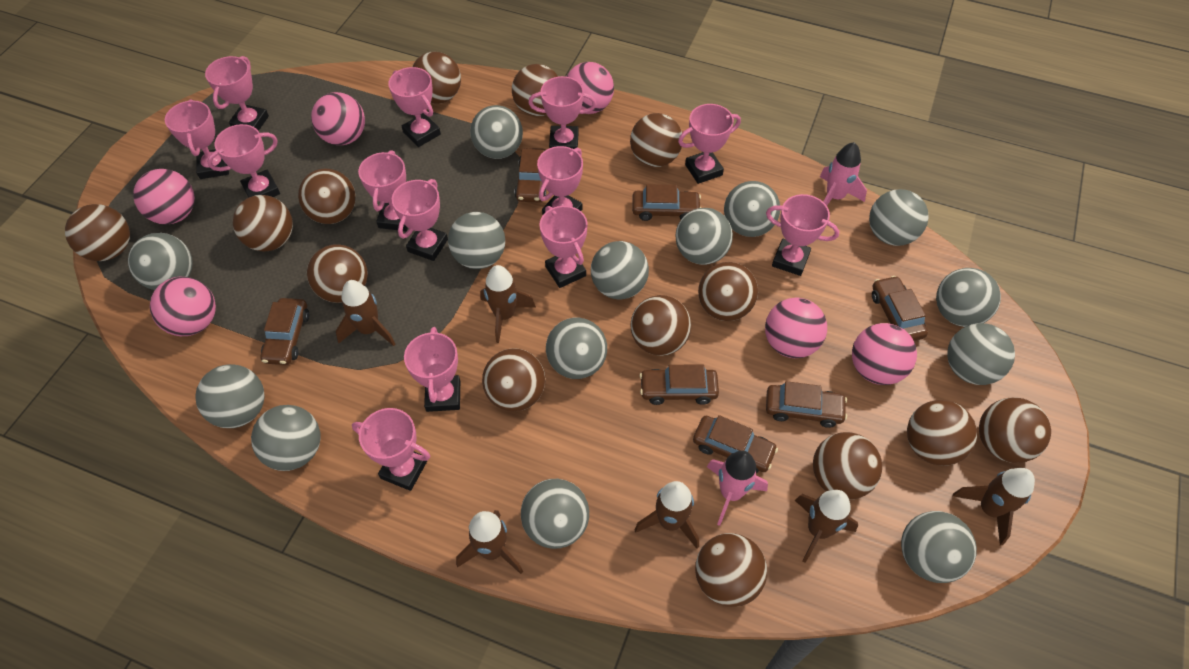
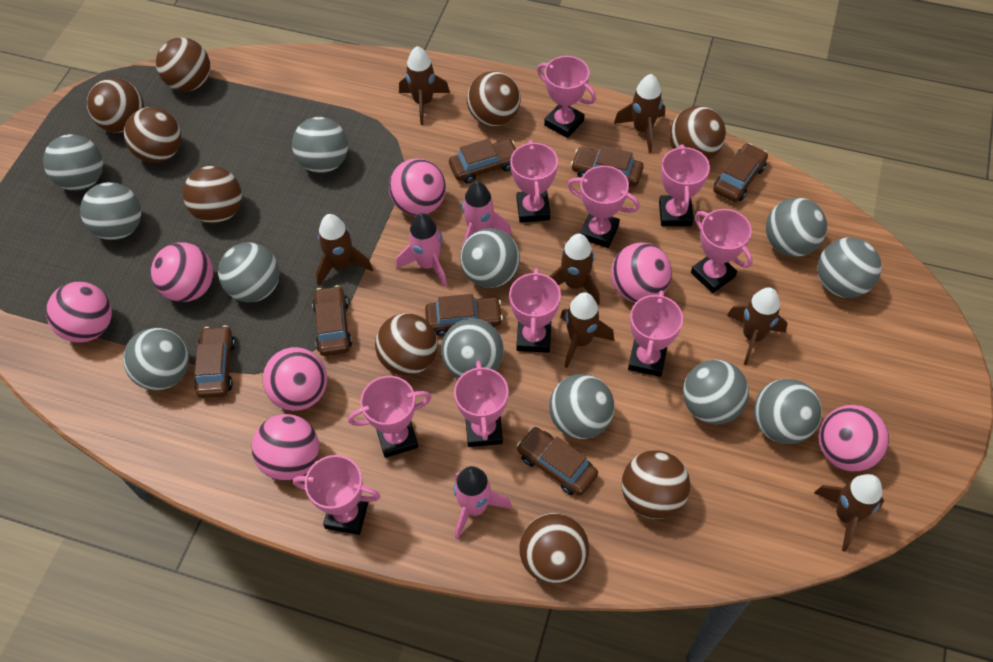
brown ball: 14 -> 9
brown rocket: 6 -> 7
grey ball: 14 -> 12
pink ball: 6 -> 7
pink rocket: 2 -> 3
pink trophy: 13 -> 10

